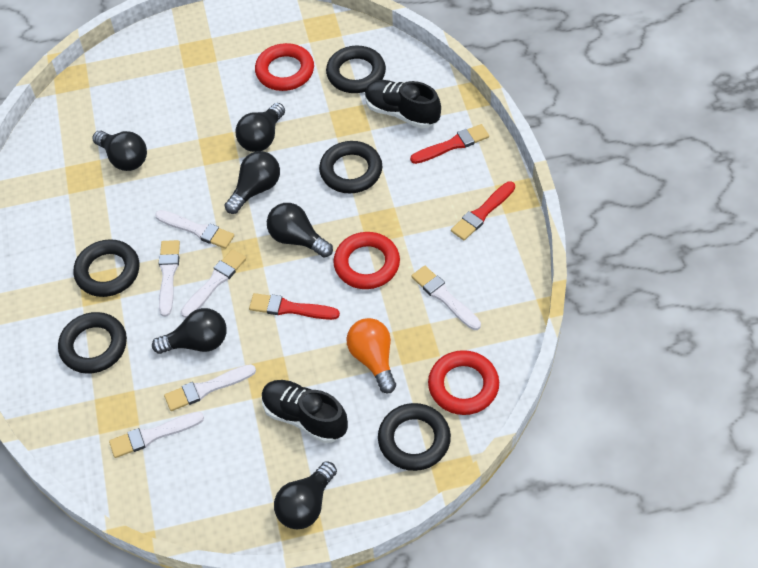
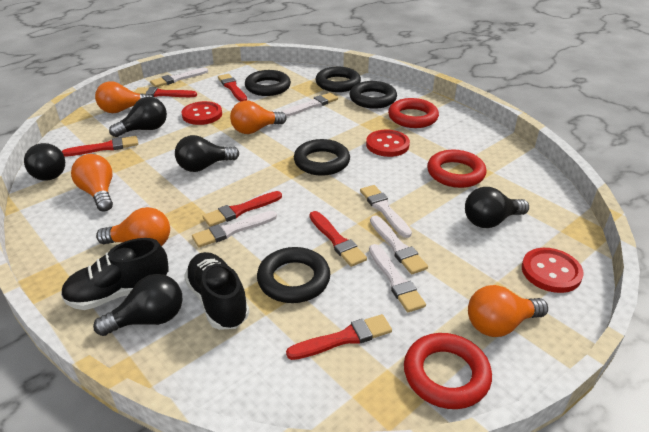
black light bulb: 6 -> 5
orange light bulb: 1 -> 5
red brush: 3 -> 6
red button: 0 -> 3

